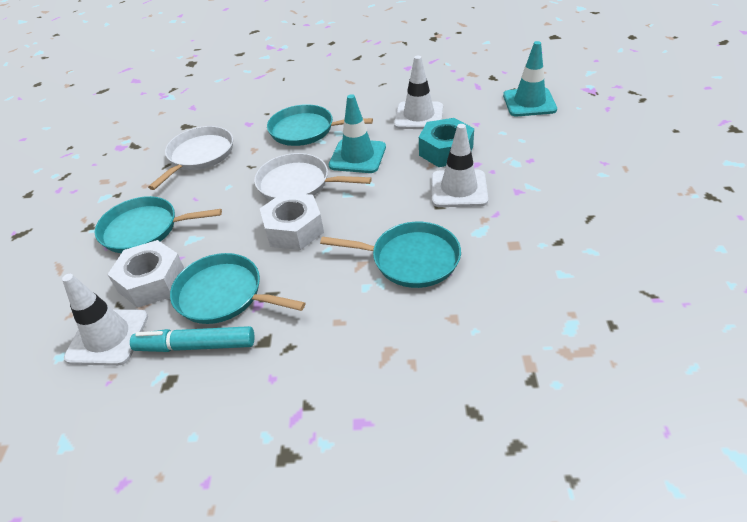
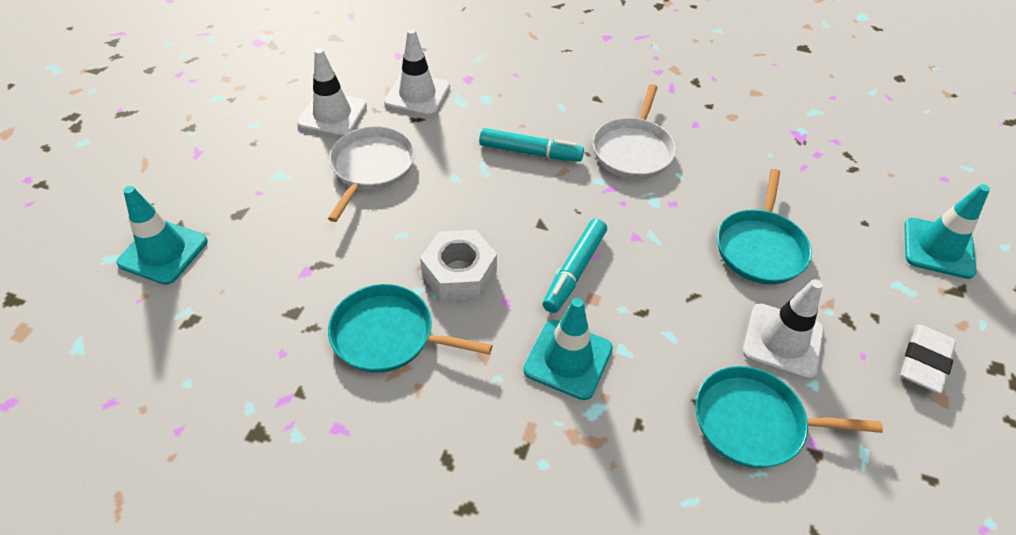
turquoise marker: 1 -> 2
turquoise nut: 1 -> 0
turquoise pan: 4 -> 3
turquoise traffic cone: 2 -> 3
white eraser: 0 -> 1
white nut: 2 -> 1

